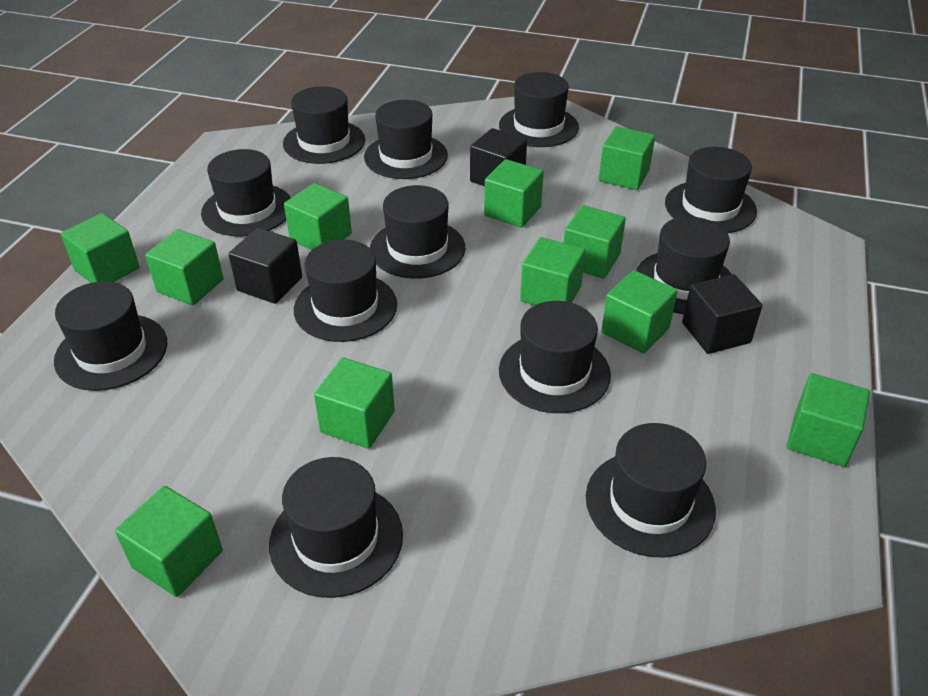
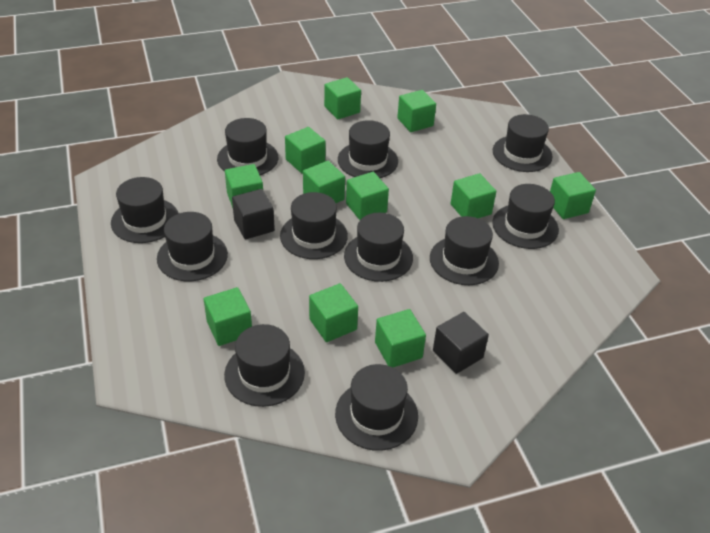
black cube: 3 -> 2
black hat: 12 -> 11

